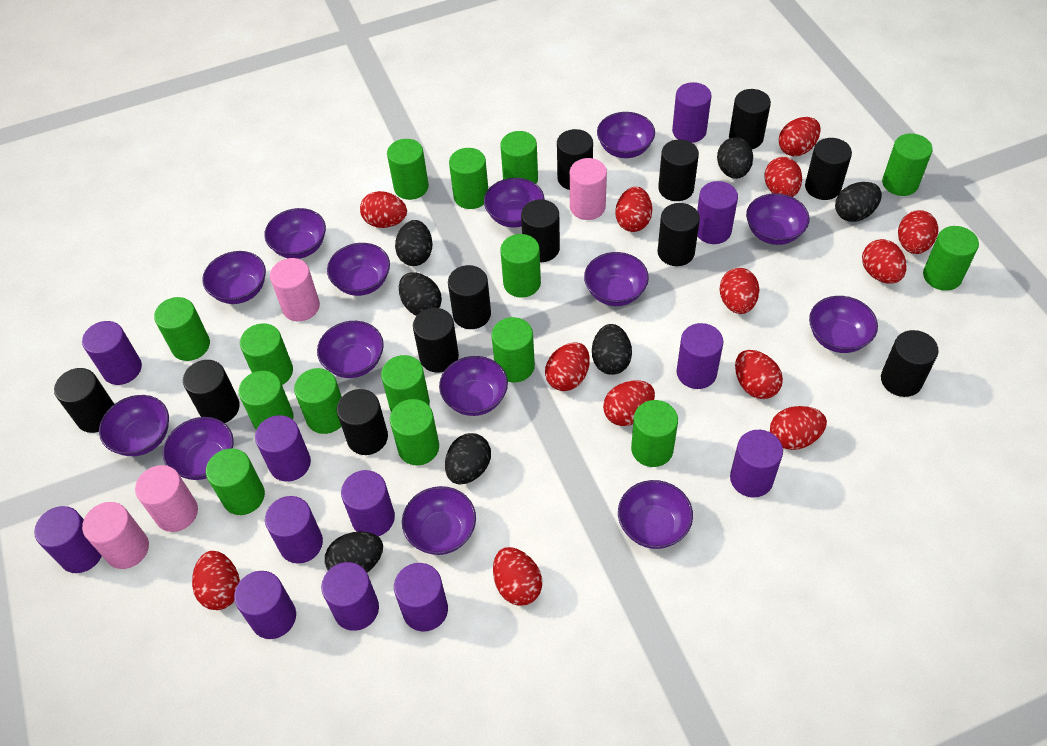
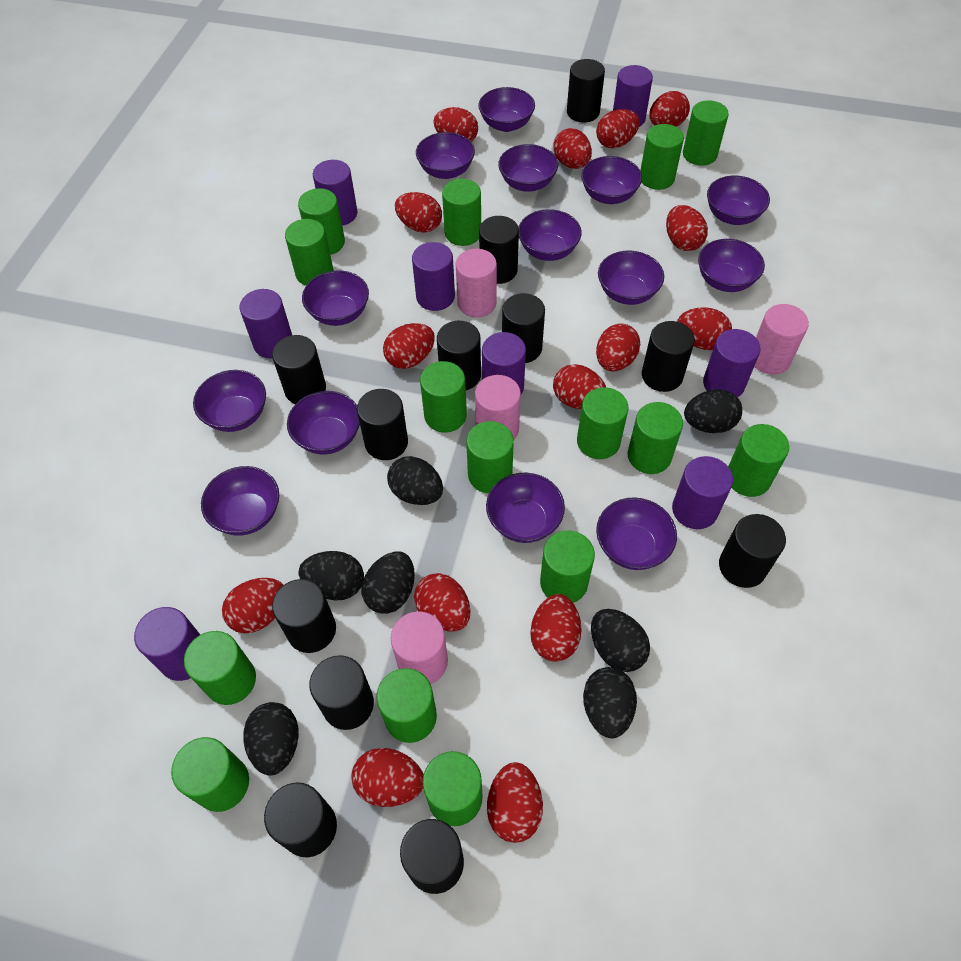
purple cylinder: 12 -> 8
red egg: 13 -> 15

